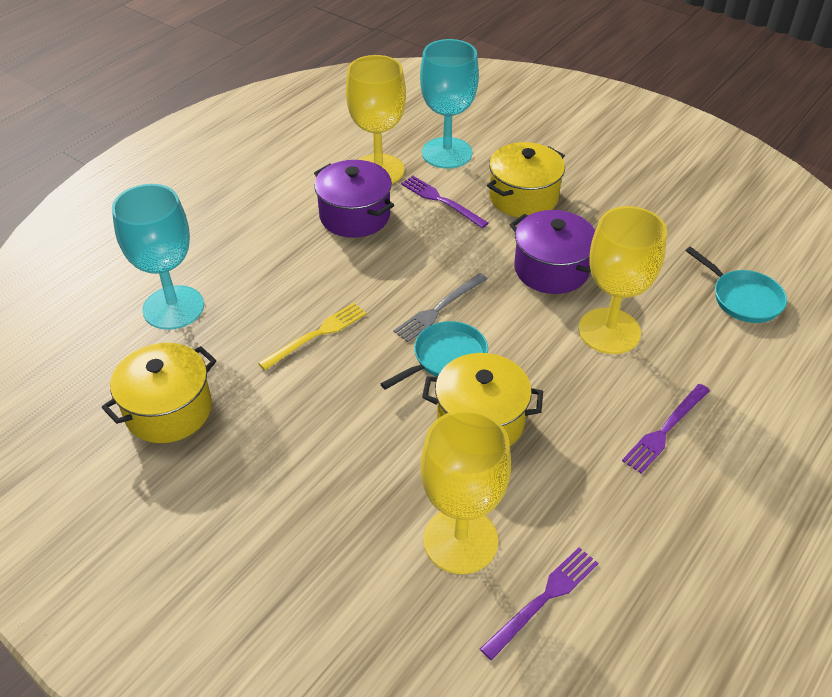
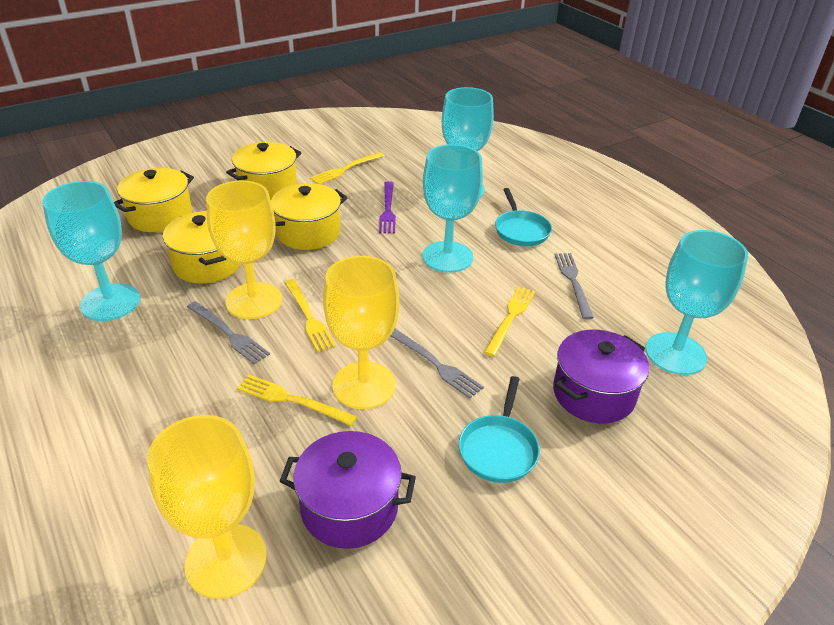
grey fork: 1 -> 3
purple fork: 3 -> 1
turquoise goblet: 2 -> 4
yellow fork: 1 -> 4
yellow pot: 3 -> 4

